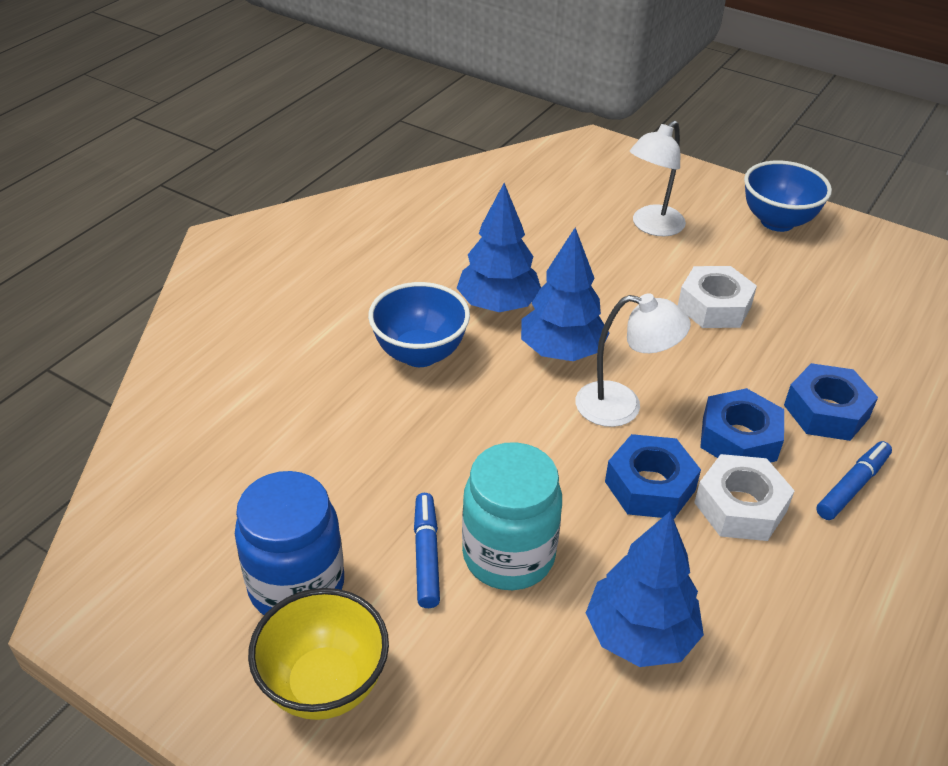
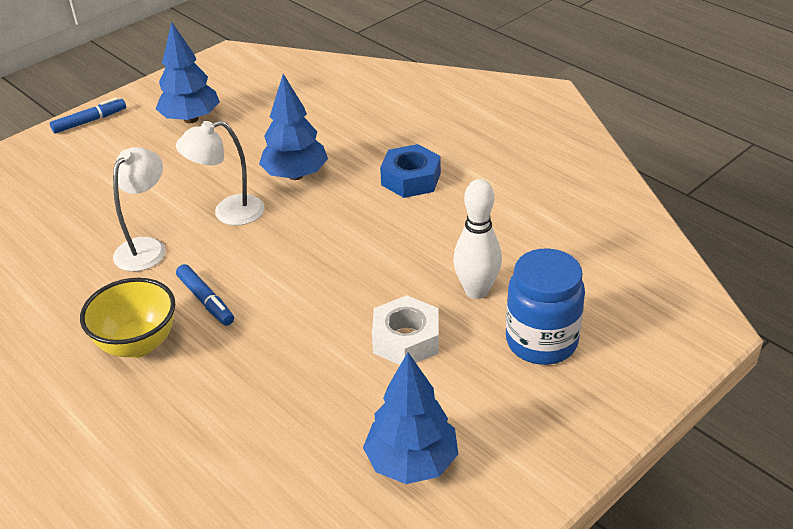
blue bowl: 2 -> 0
blue nut: 3 -> 1
turquoise jar: 1 -> 0
white bowling pin: 0 -> 1
white nut: 2 -> 1

